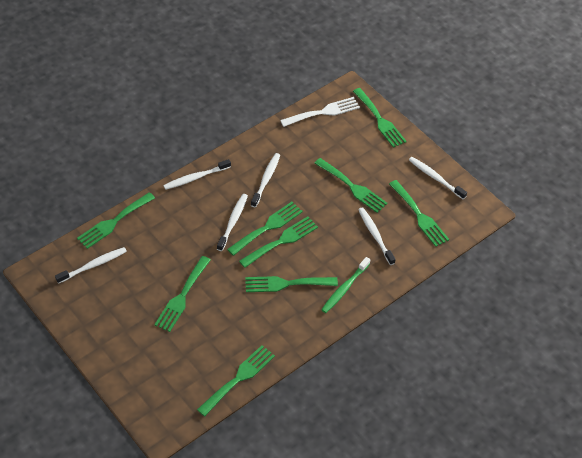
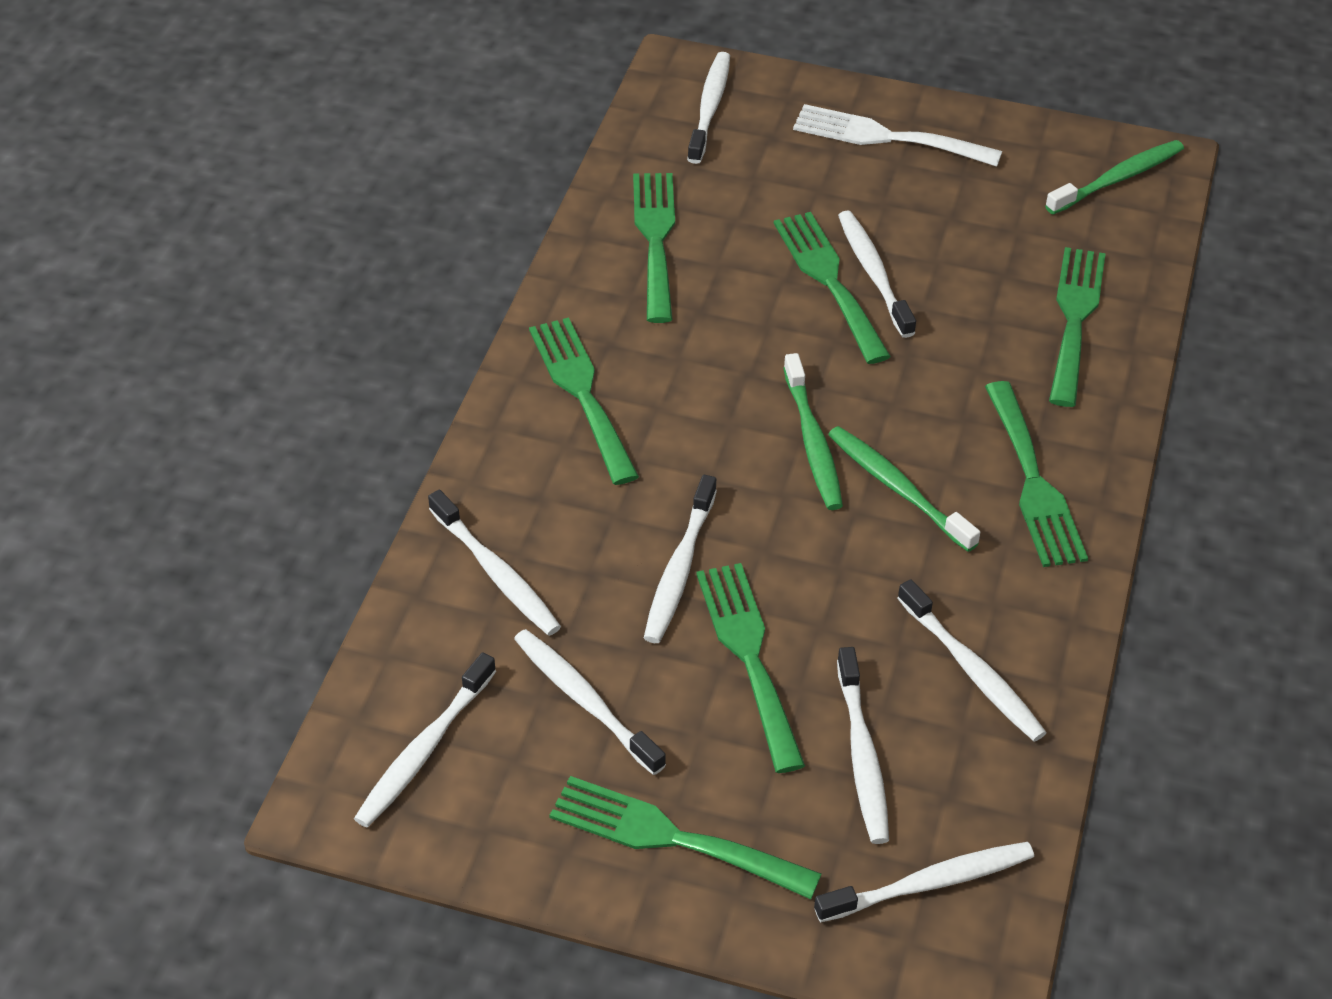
green fork: 9 -> 7
green toothbrush: 1 -> 3
white toothbrush: 6 -> 9

